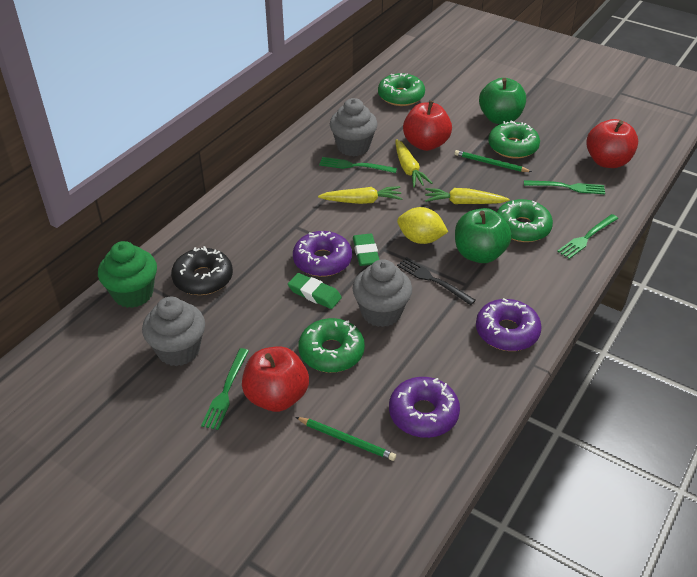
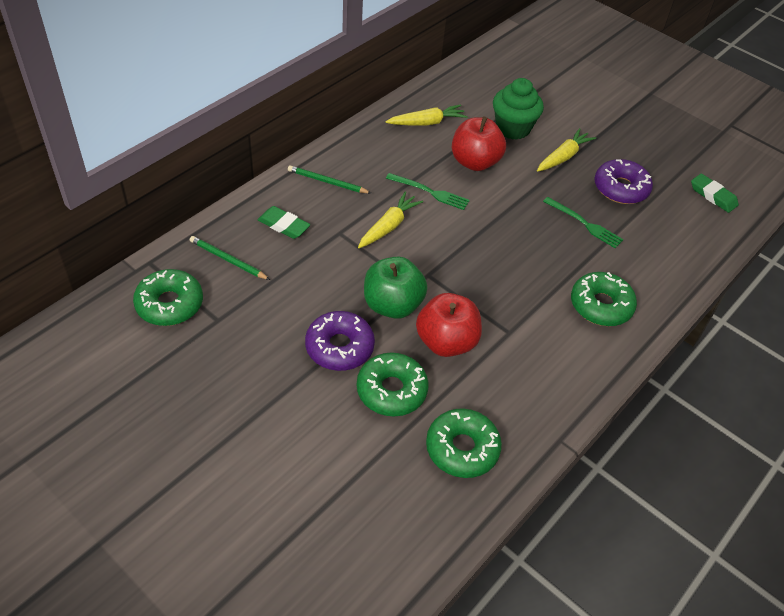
black donut: 1 -> 0
black fork: 1 -> 0
green apple: 2 -> 1
green fork: 4 -> 2
grey cupcake: 3 -> 0
purple donut: 3 -> 2
red apple: 3 -> 2
yellow lemon: 1 -> 0

